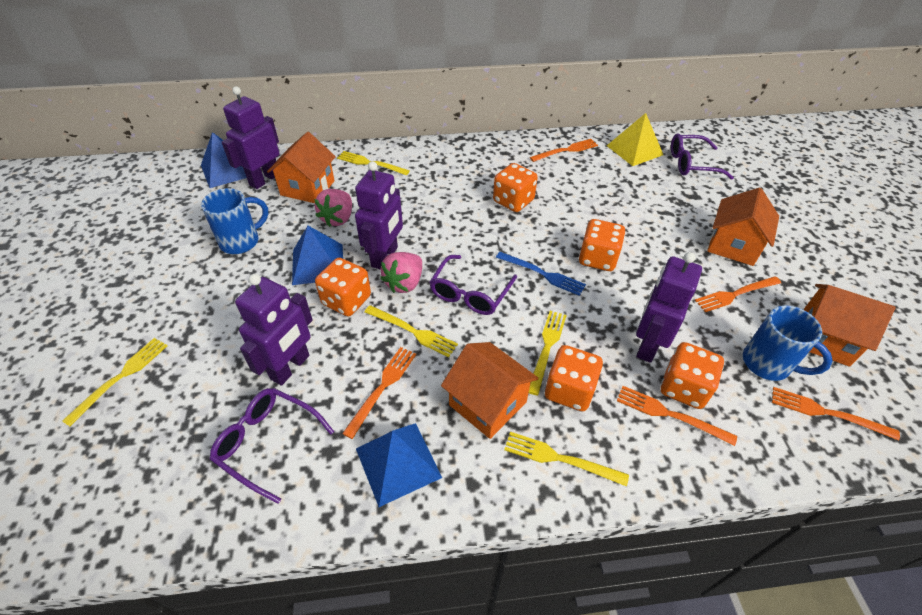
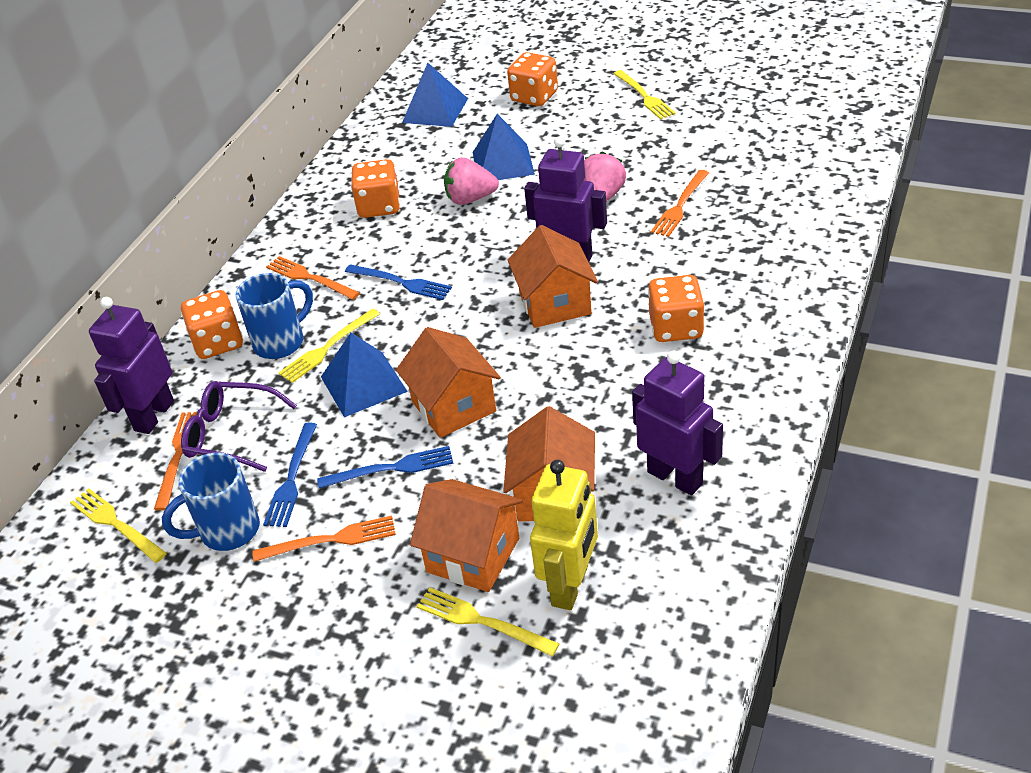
blue fork: 1 -> 3
orange dice: 5 -> 4
orange fork: 5 -> 4
purple glasses: 3 -> 1
purple robot: 4 -> 3
yellow fork: 5 -> 4
yellow pyramid: 1 -> 0
yellow robot: 0 -> 1

